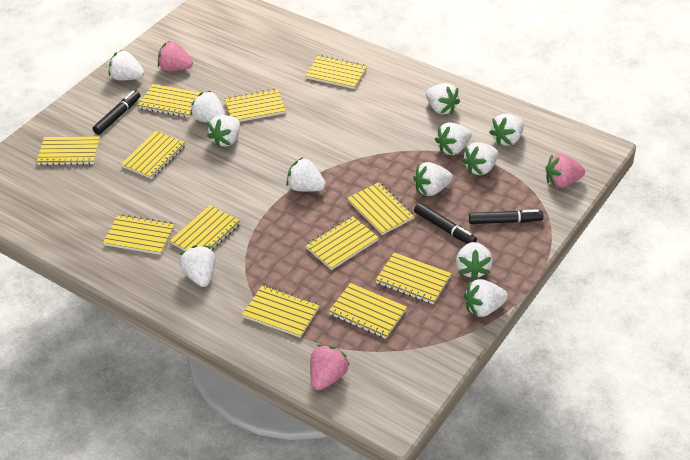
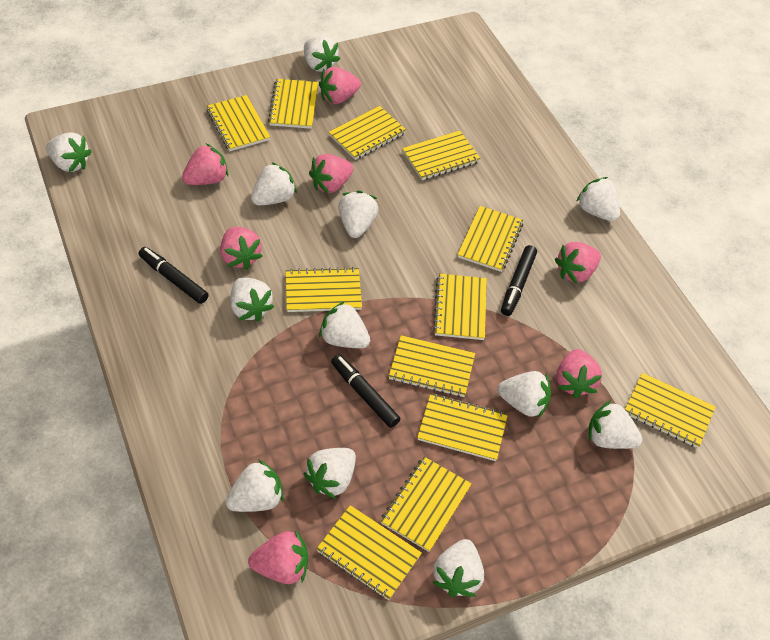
pink strawberry: 3 -> 7

